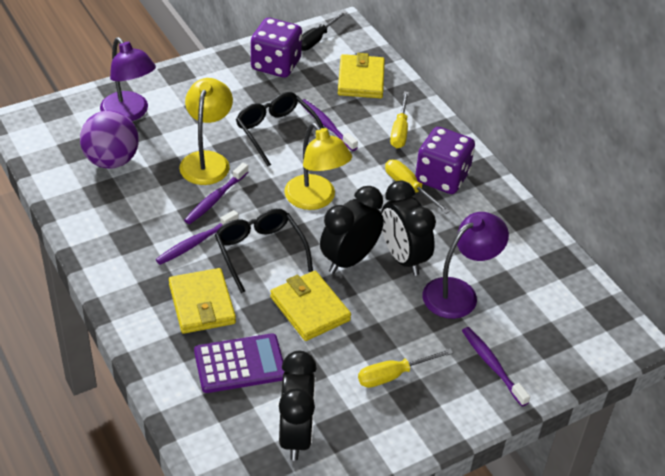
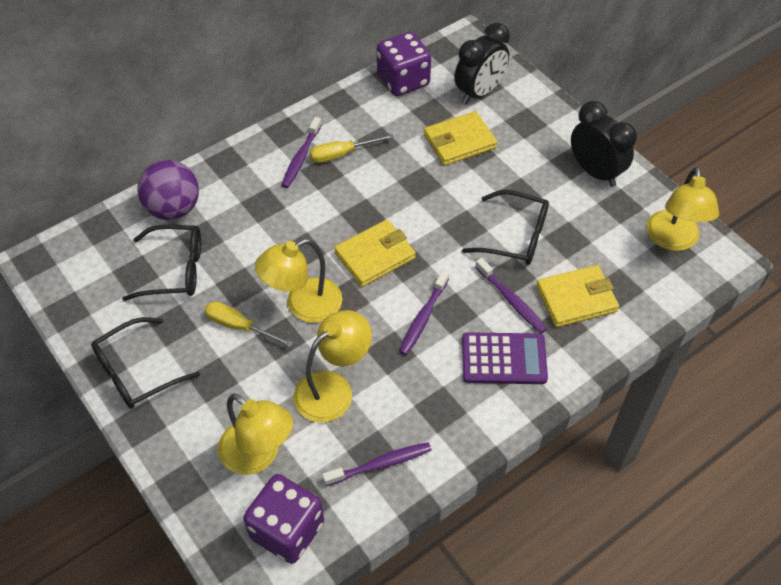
black clock: 3 -> 2
black glasses: 2 -> 3
black screwdriver: 1 -> 0
purple lamp: 2 -> 0
yellow lamp: 2 -> 4
yellow screwdriver: 3 -> 2

